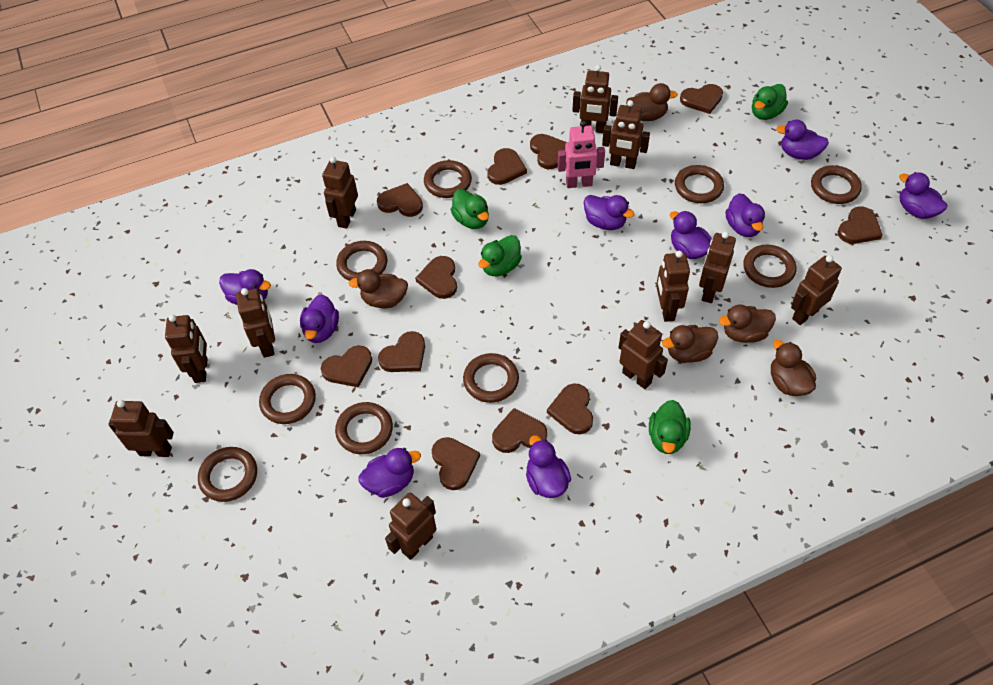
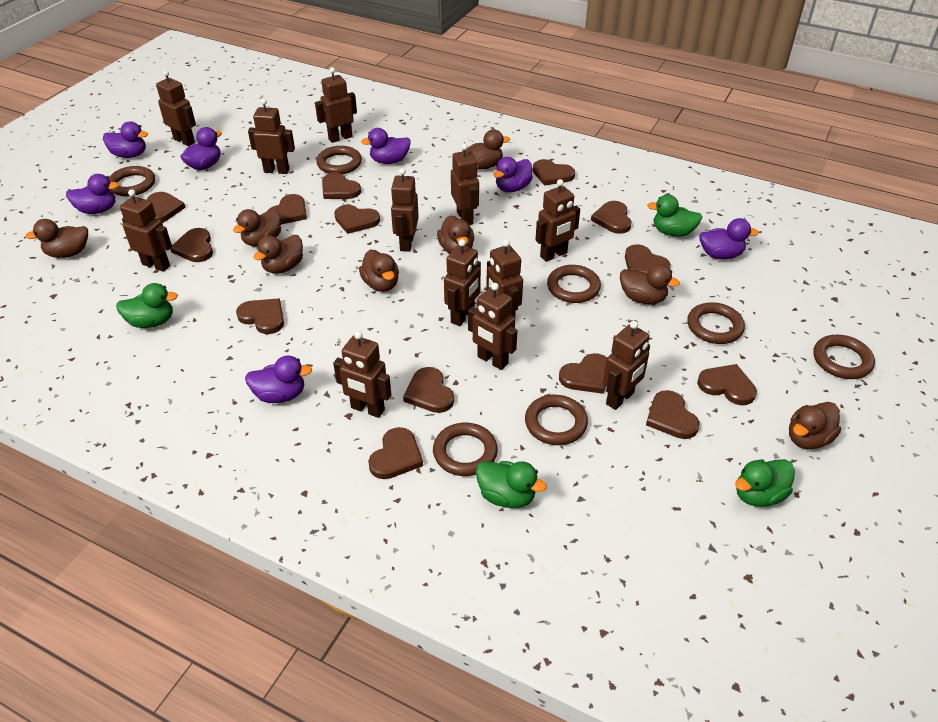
brown duck: 5 -> 8
brown heart: 11 -> 14
brown ring: 9 -> 7
brown robot: 11 -> 12
pink robot: 1 -> 0
purple duck: 9 -> 7

